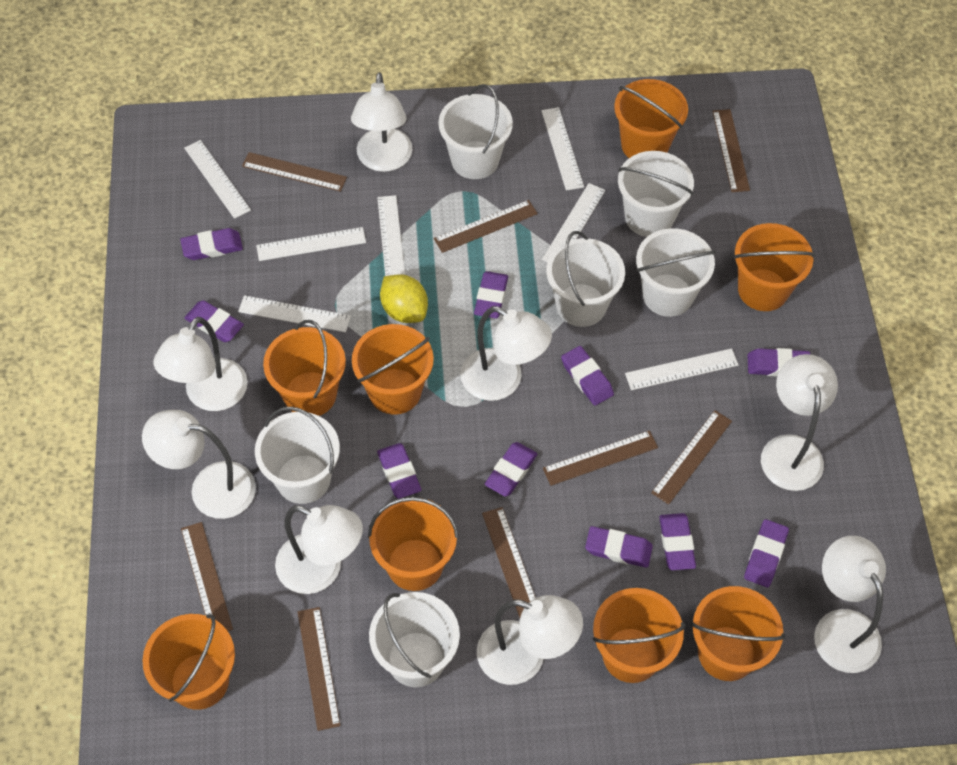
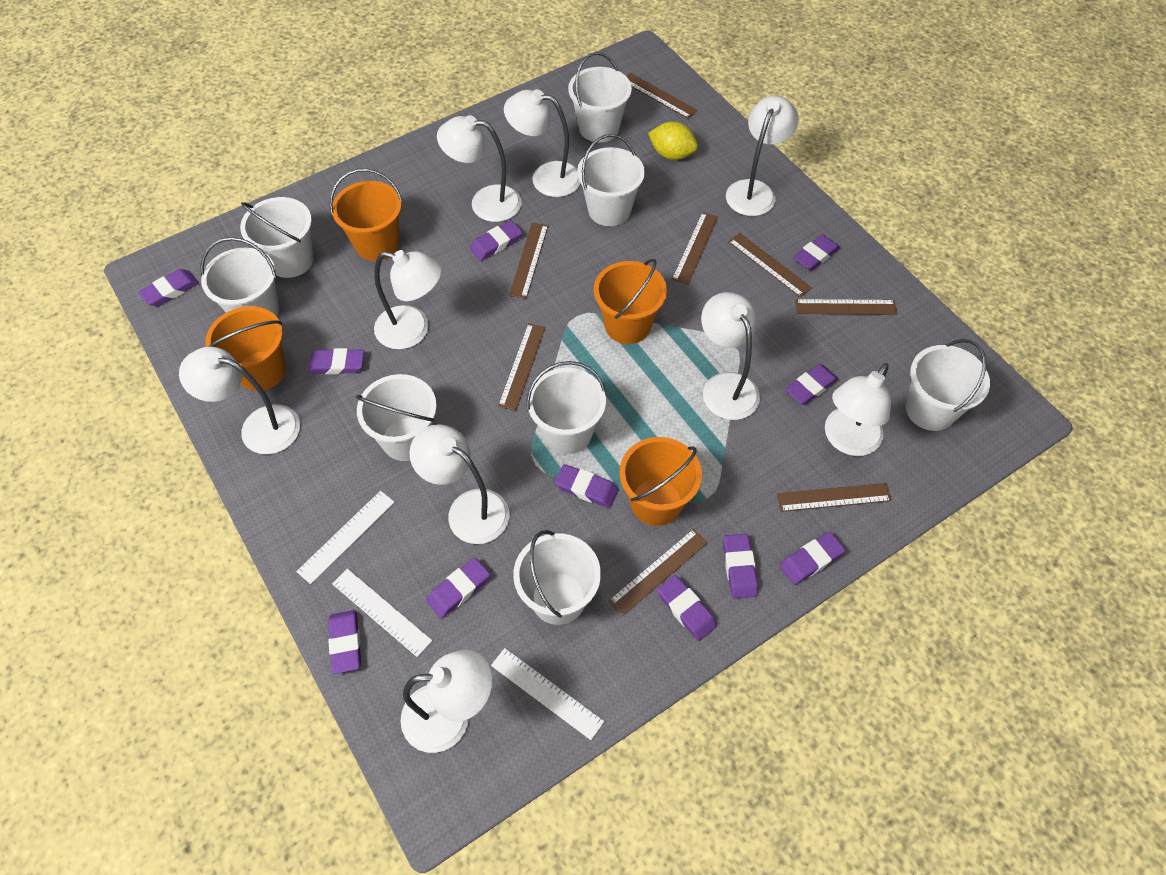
orange bucket: 8 -> 4
purple eraser: 10 -> 11
white bucket: 6 -> 8
white lamp: 8 -> 9
white ruler: 7 -> 3

